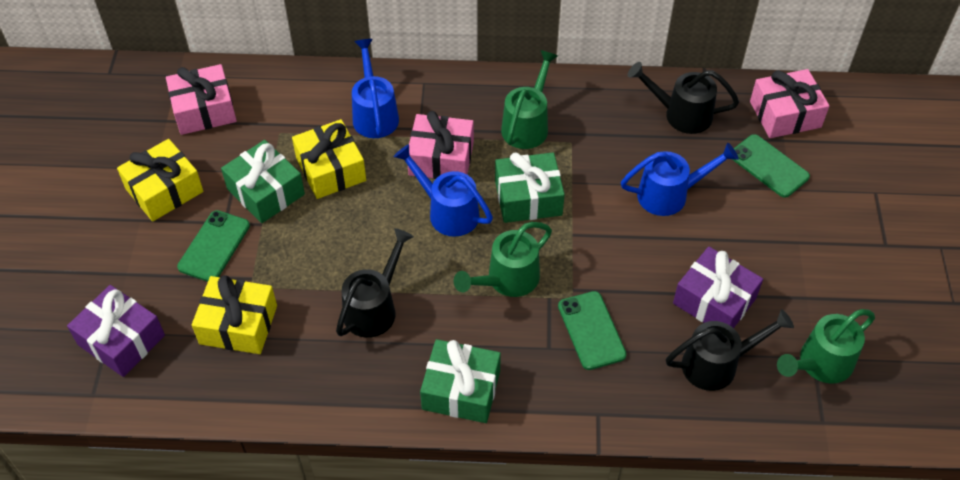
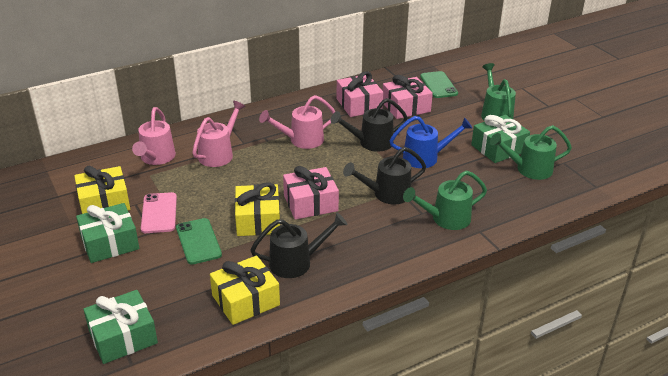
blue watering can: 3 -> 1
green phone: 3 -> 2
pink phone: 0 -> 1
pink watering can: 0 -> 3
purple gift: 2 -> 0

